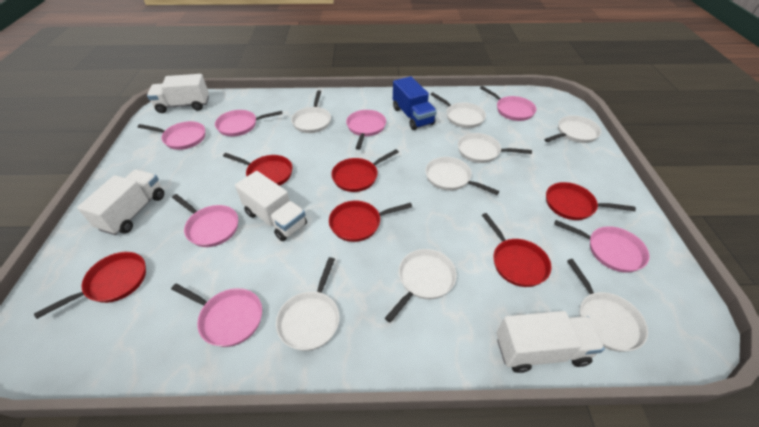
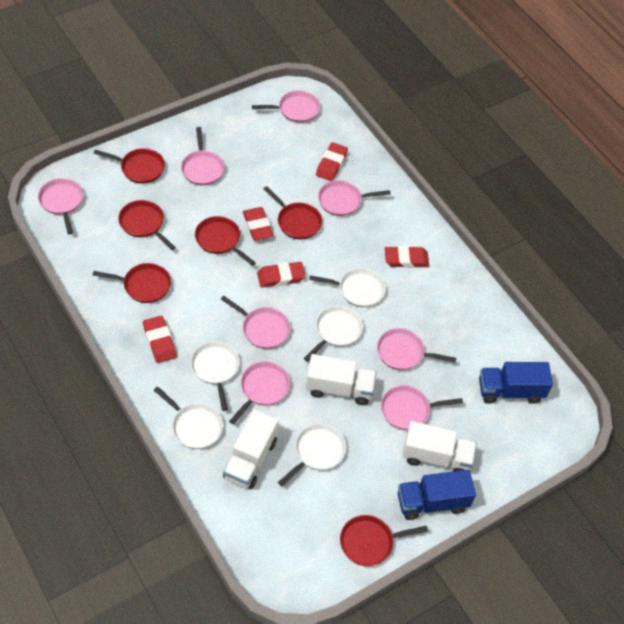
blue truck: 1 -> 2
pink pan: 7 -> 8
red eraser: 0 -> 5
white pan: 8 -> 5
white truck: 4 -> 3

